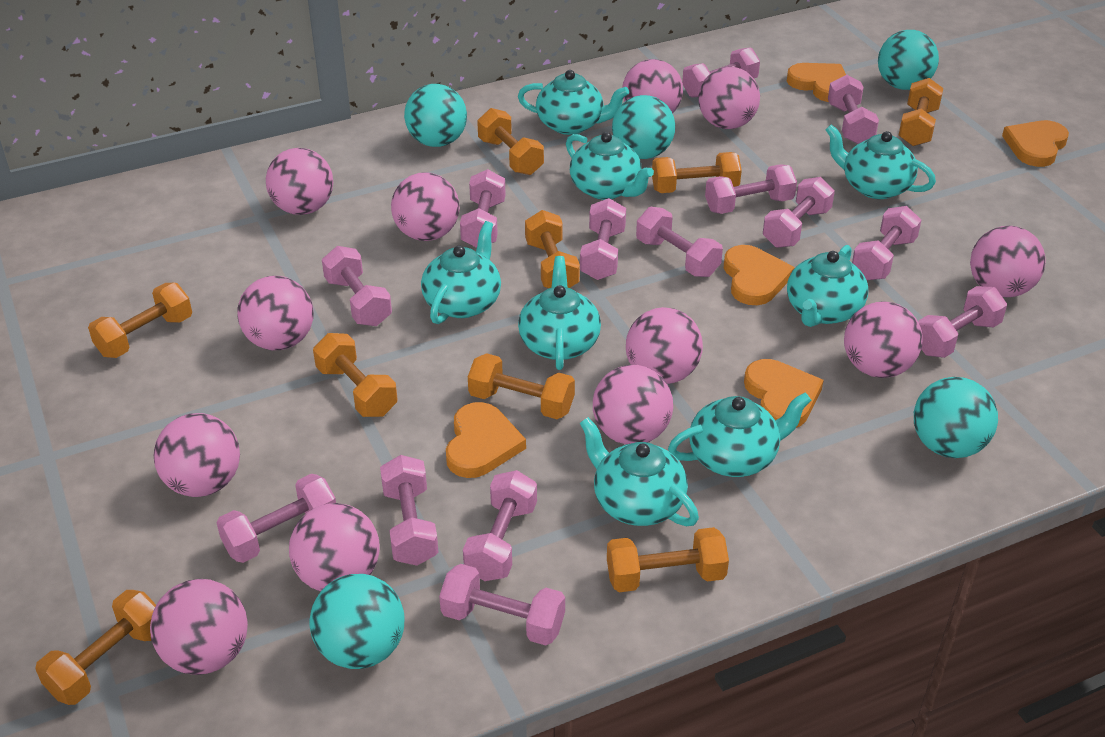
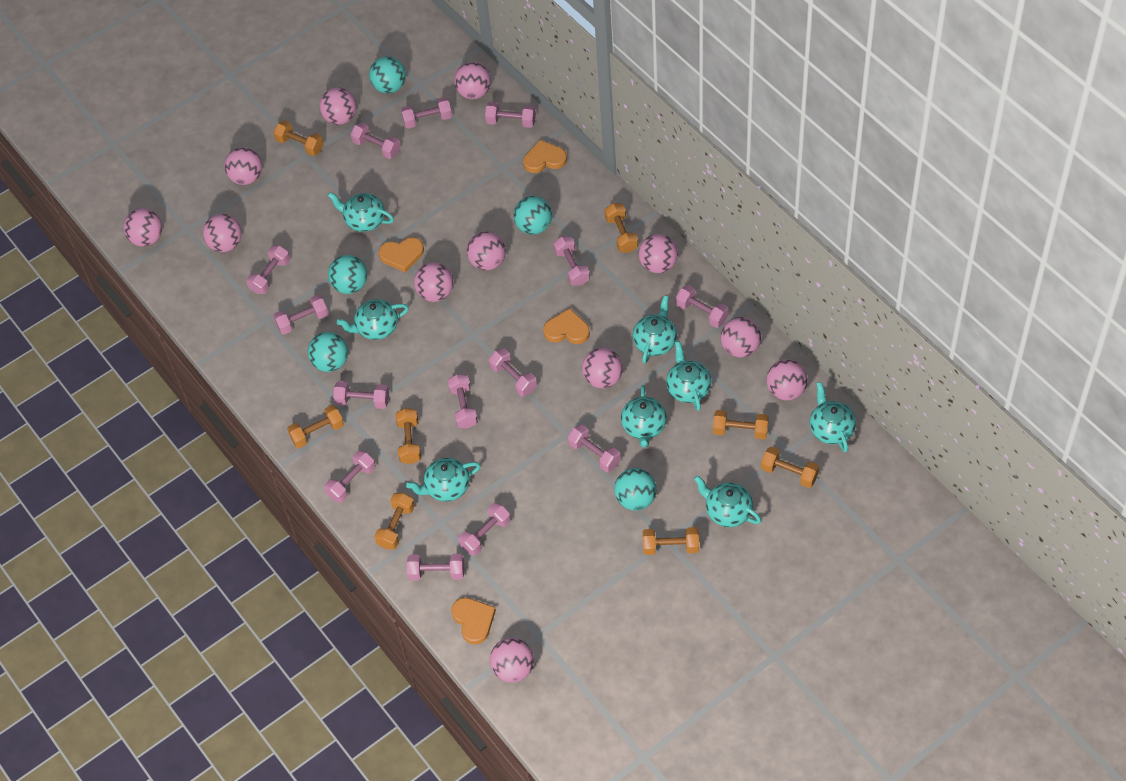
orange dumbbell: 9 -> 8
orange heart: 5 -> 4

